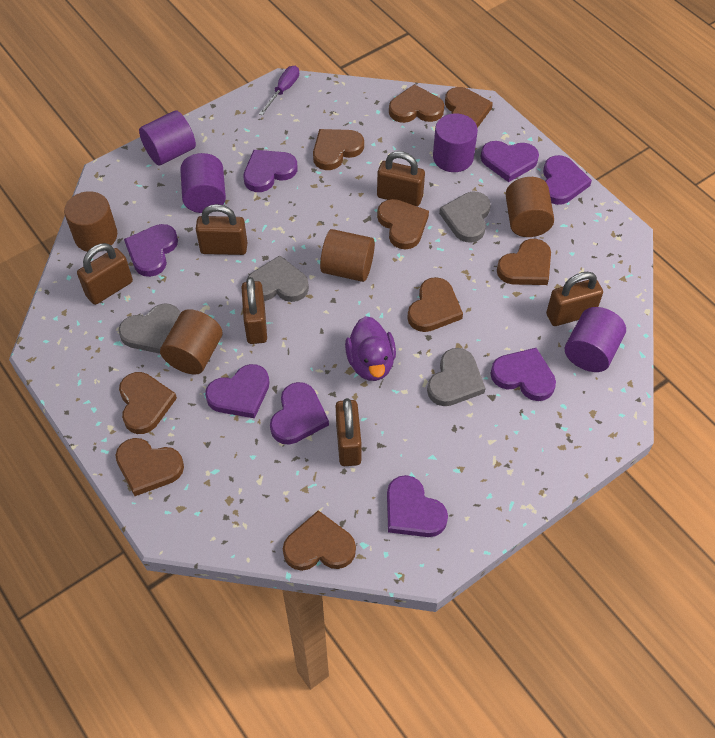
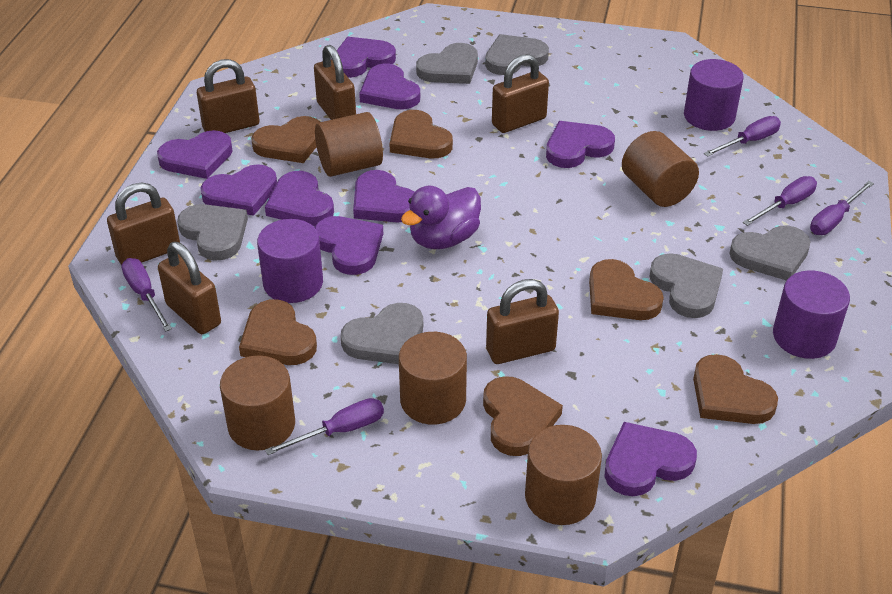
brown cylinder: 4 -> 5
brown heart: 9 -> 6
grey heart: 4 -> 6
purple cylinder: 4 -> 3
purple heart: 8 -> 9
purple screwdriver: 1 -> 5

